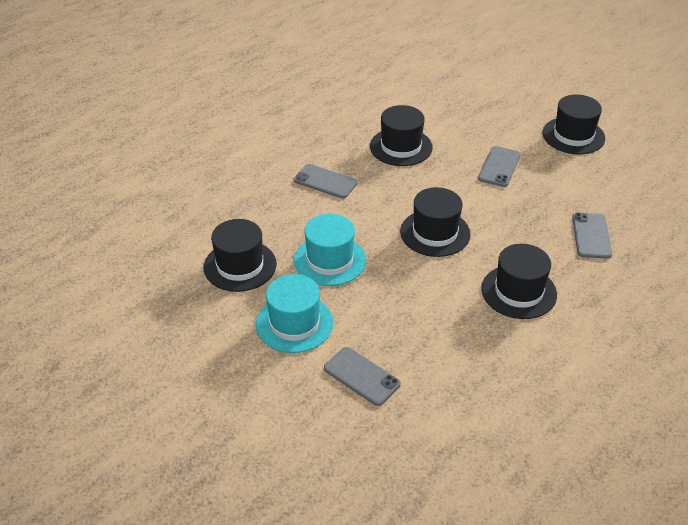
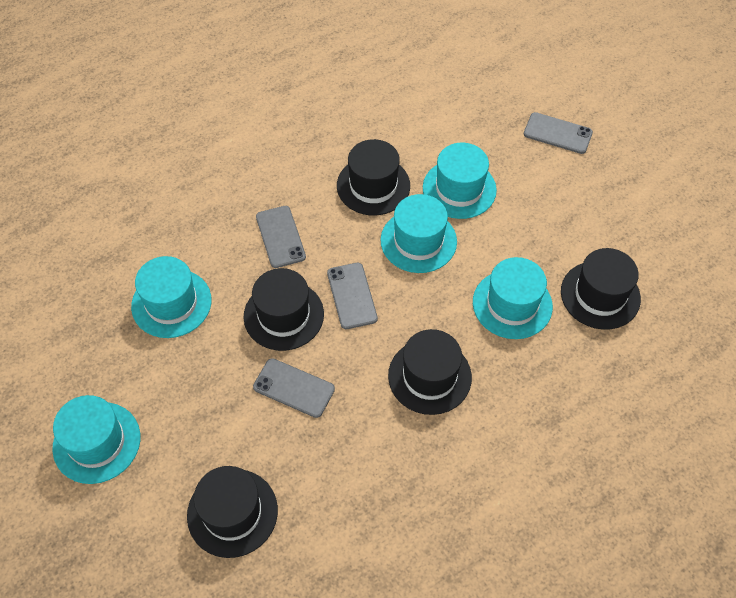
turquoise hat: 2 -> 5

